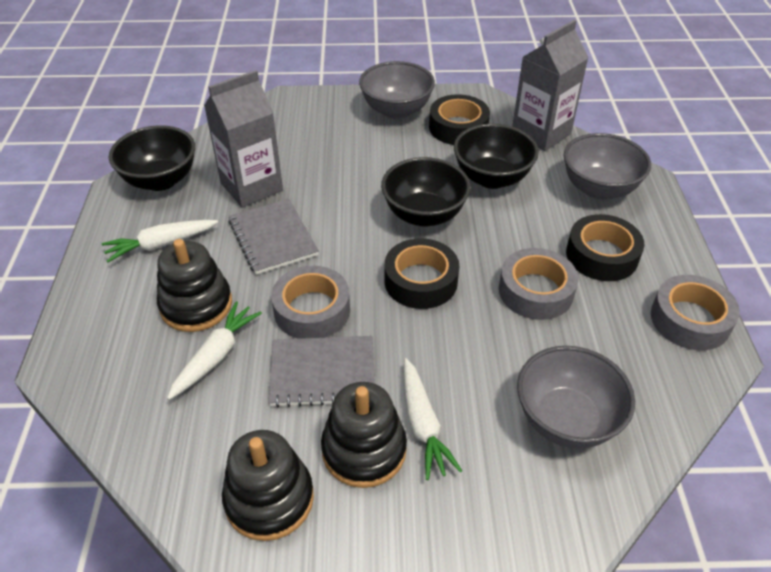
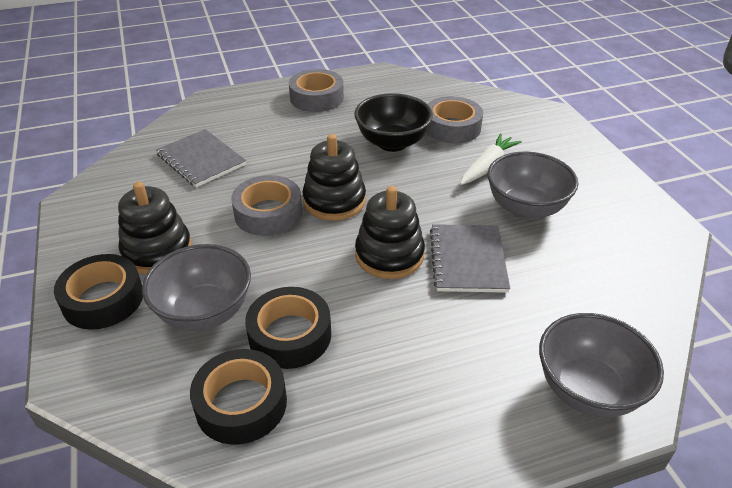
black bowl: 3 -> 1
grey carton: 2 -> 0
white carrot: 3 -> 1

